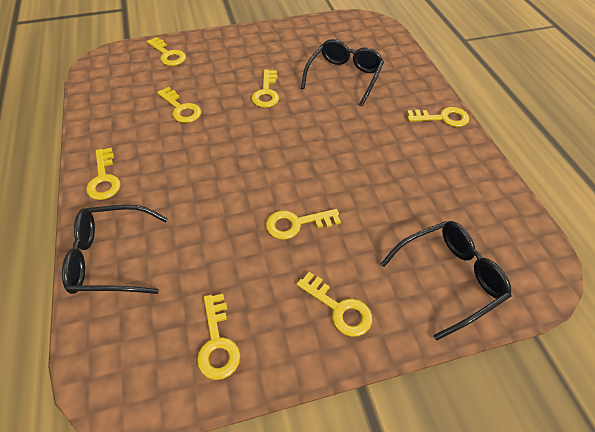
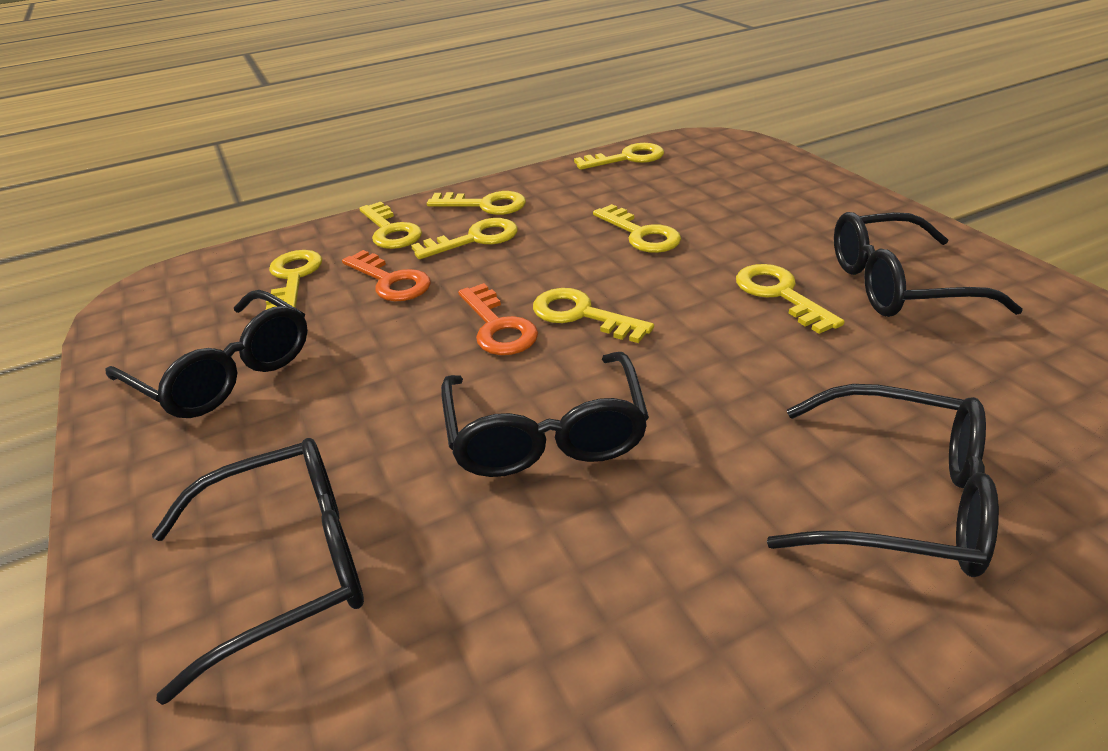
black glasses: 3 -> 5
orange key: 0 -> 2

